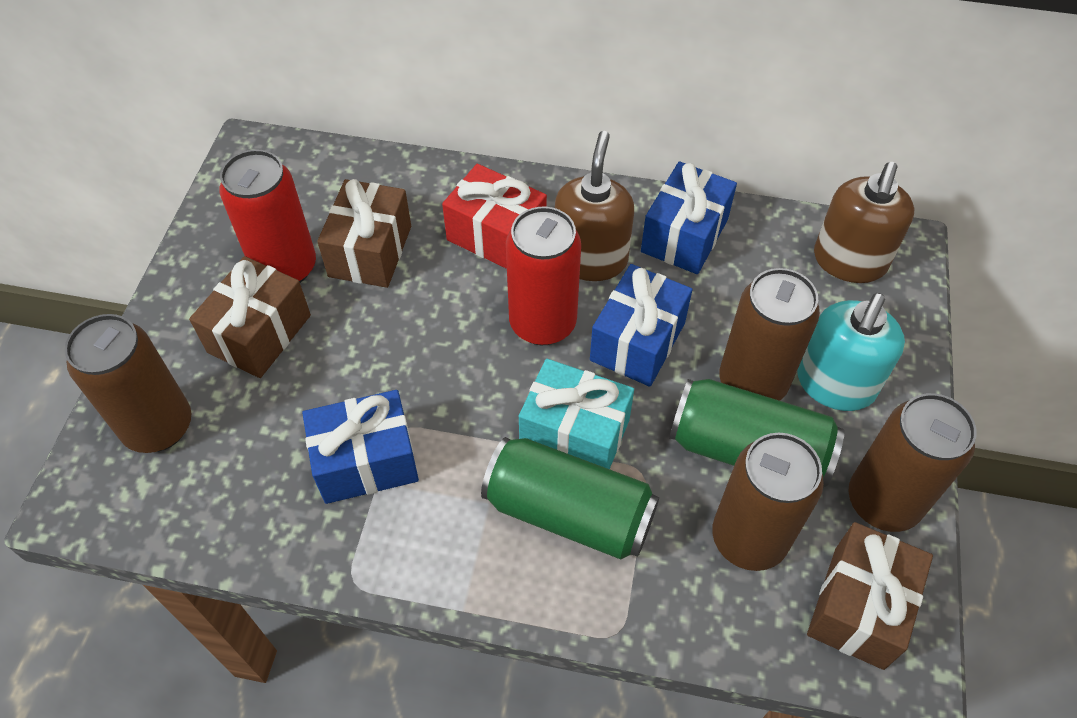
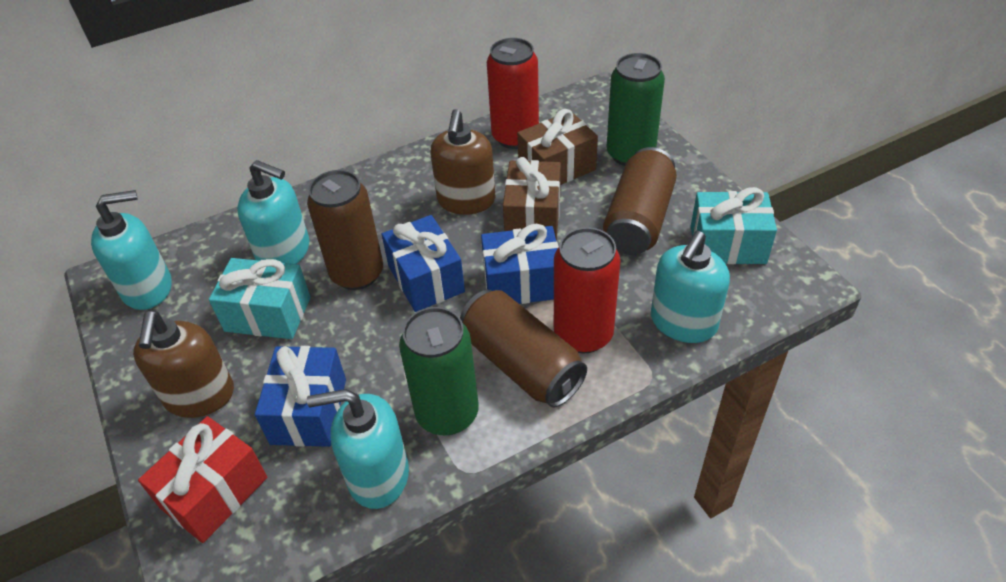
brown can: 4 -> 3
brown gift: 3 -> 2
turquoise gift: 1 -> 2
turquoise soap dispenser: 1 -> 4

